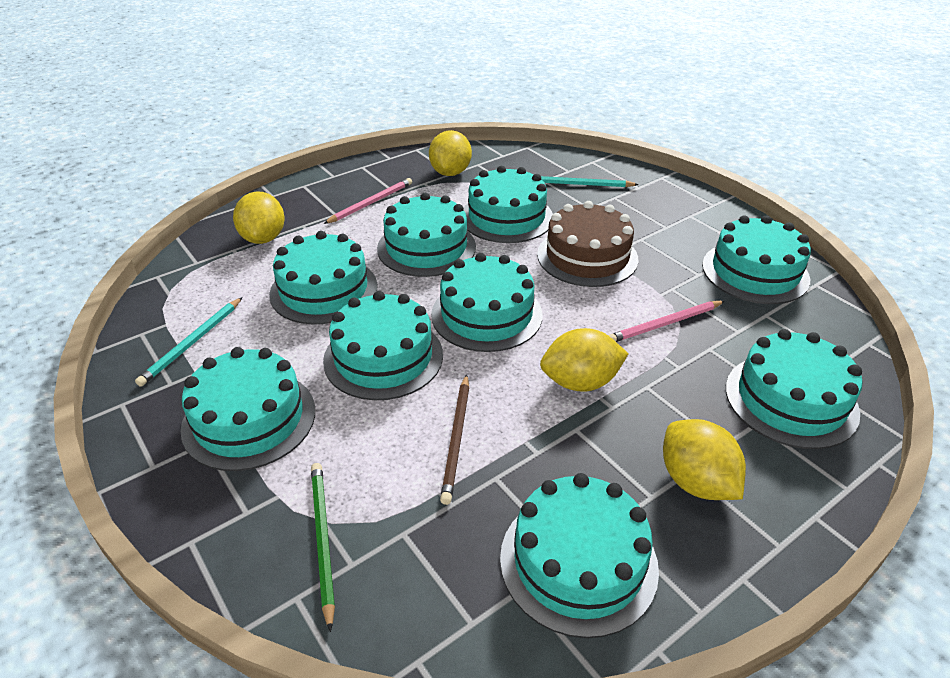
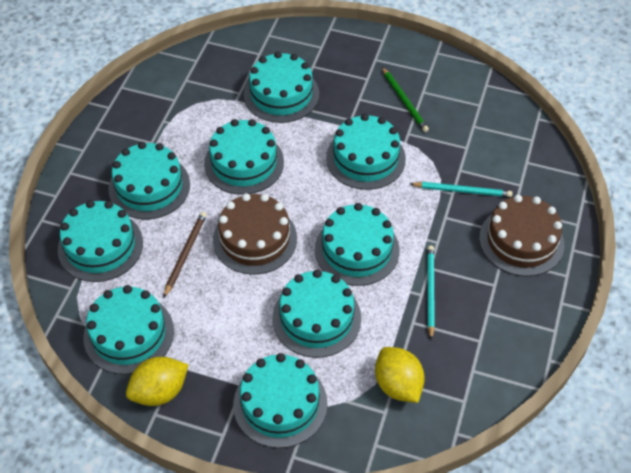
brown cake: 1 -> 2
pink pencil: 2 -> 0
yellow lemon: 4 -> 2

